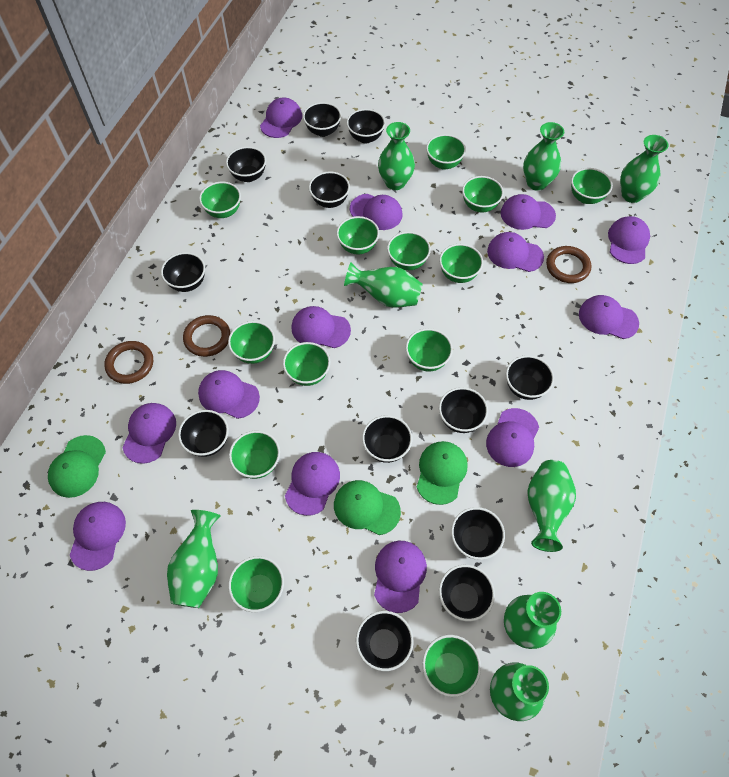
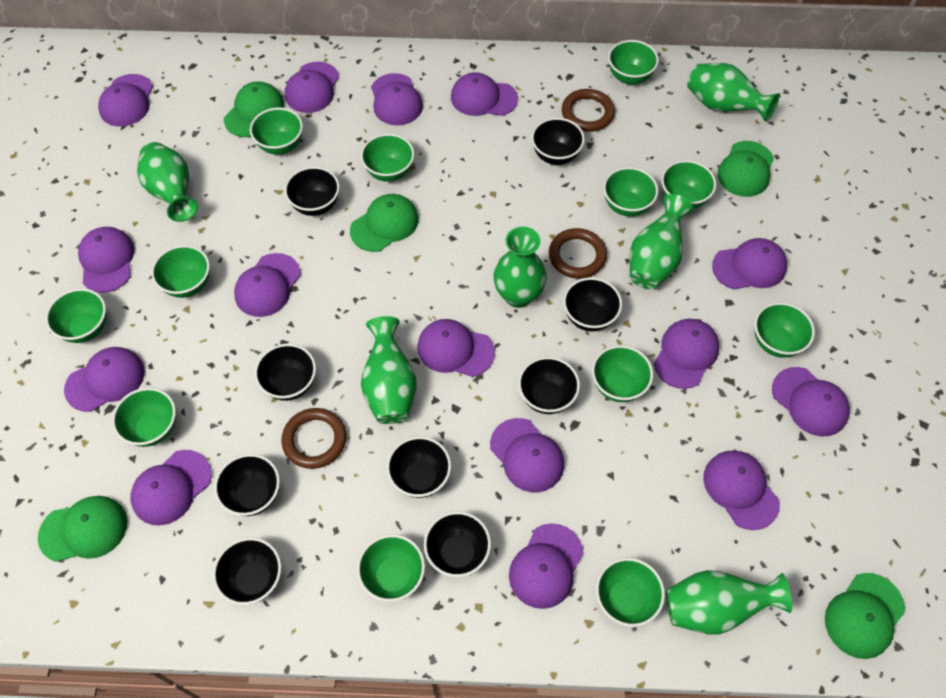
black bowl: 12 -> 9
green bowl: 13 -> 12
green cap: 3 -> 5
green vase: 8 -> 6
purple cap: 13 -> 15

